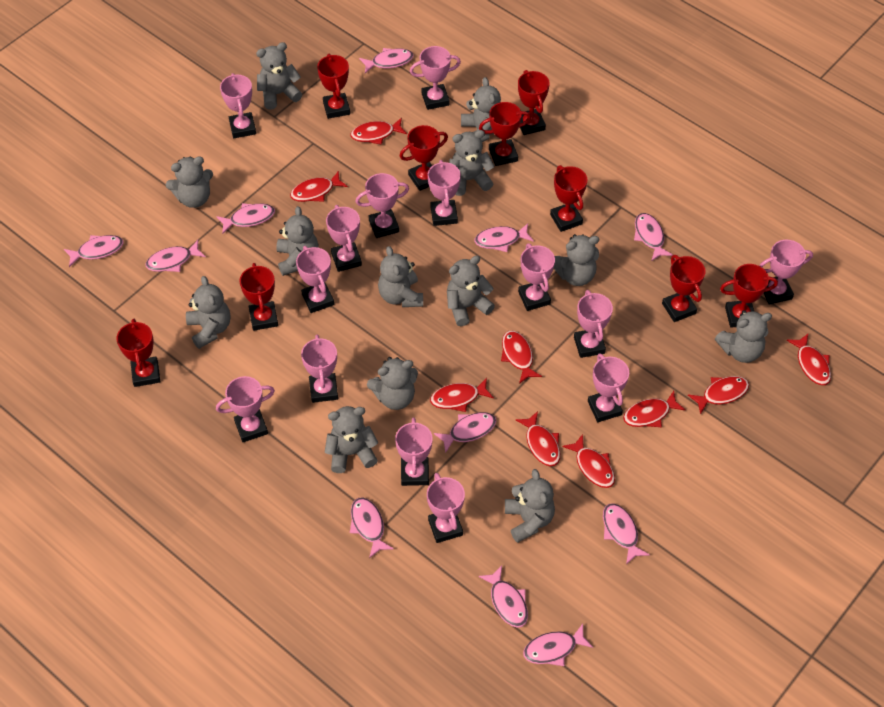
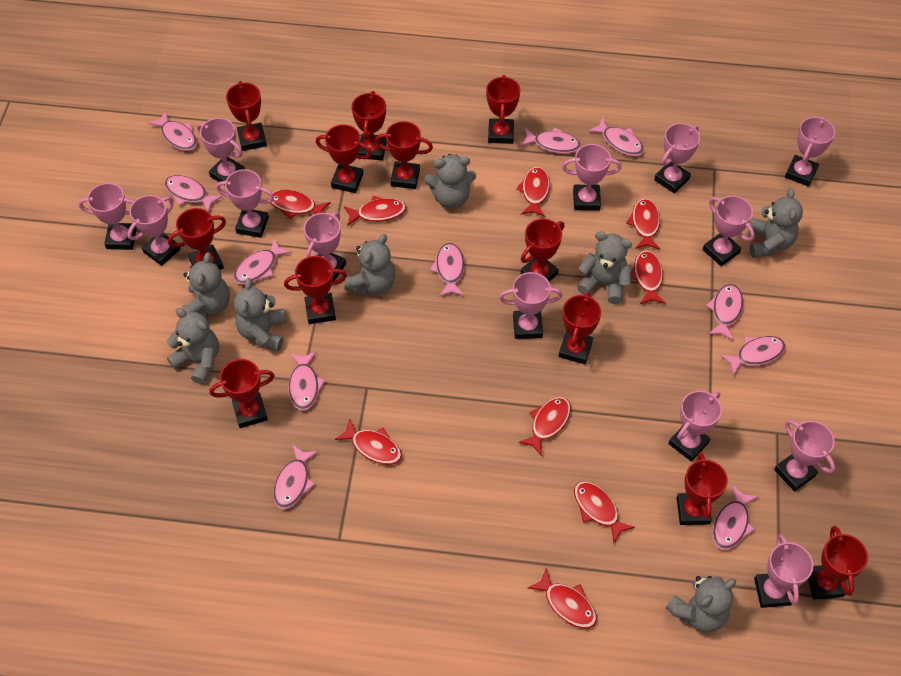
grey teddy bear: 13 -> 8
pink trophy: 14 -> 13
red trophy: 9 -> 12

